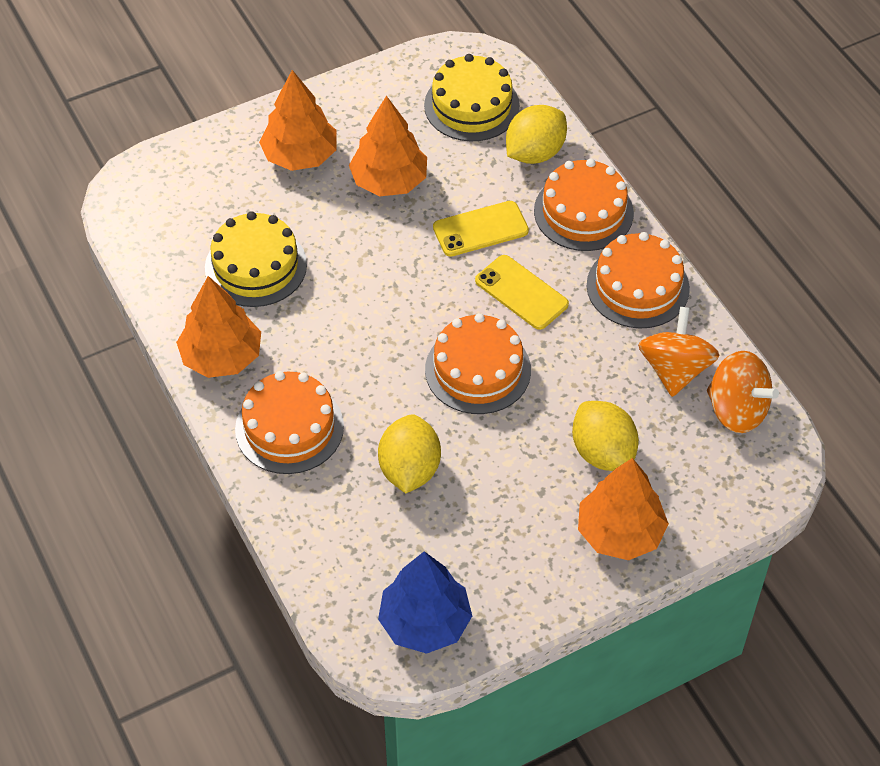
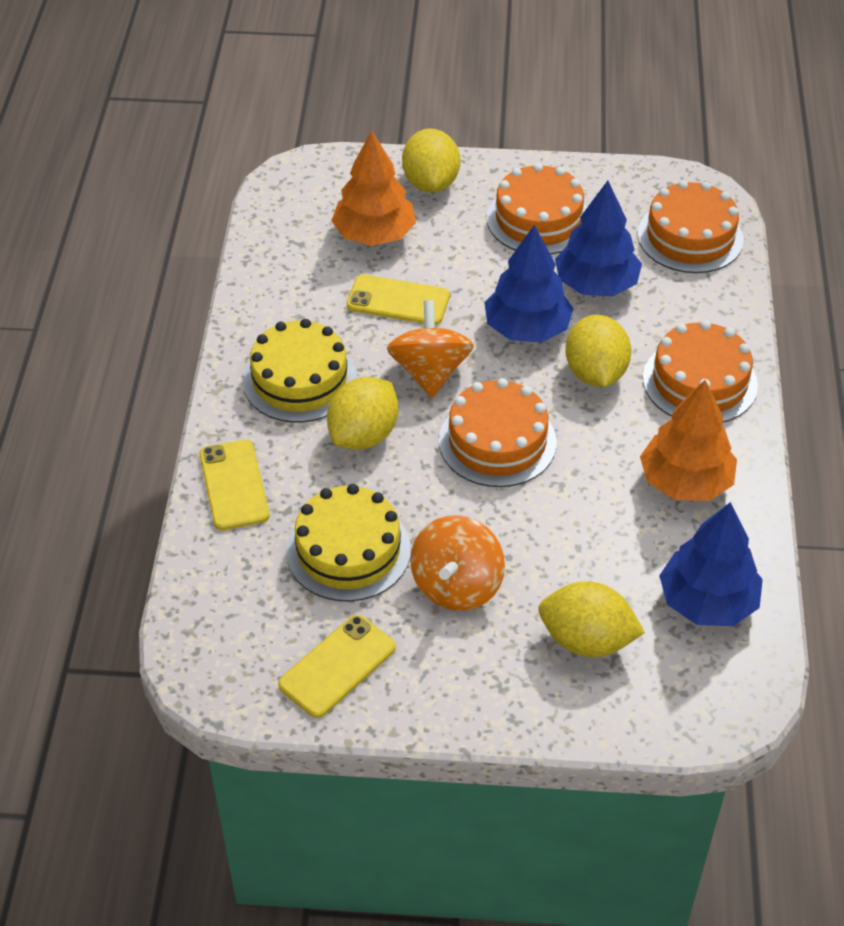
blue tree: 1 -> 3
orange tree: 4 -> 2
yellow lemon: 3 -> 4
yellow phone: 2 -> 3

